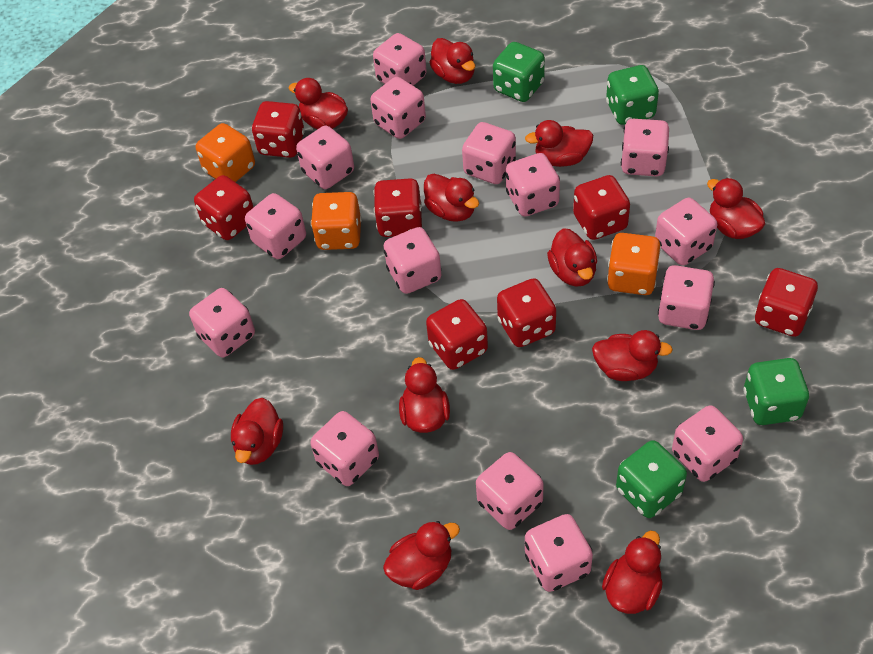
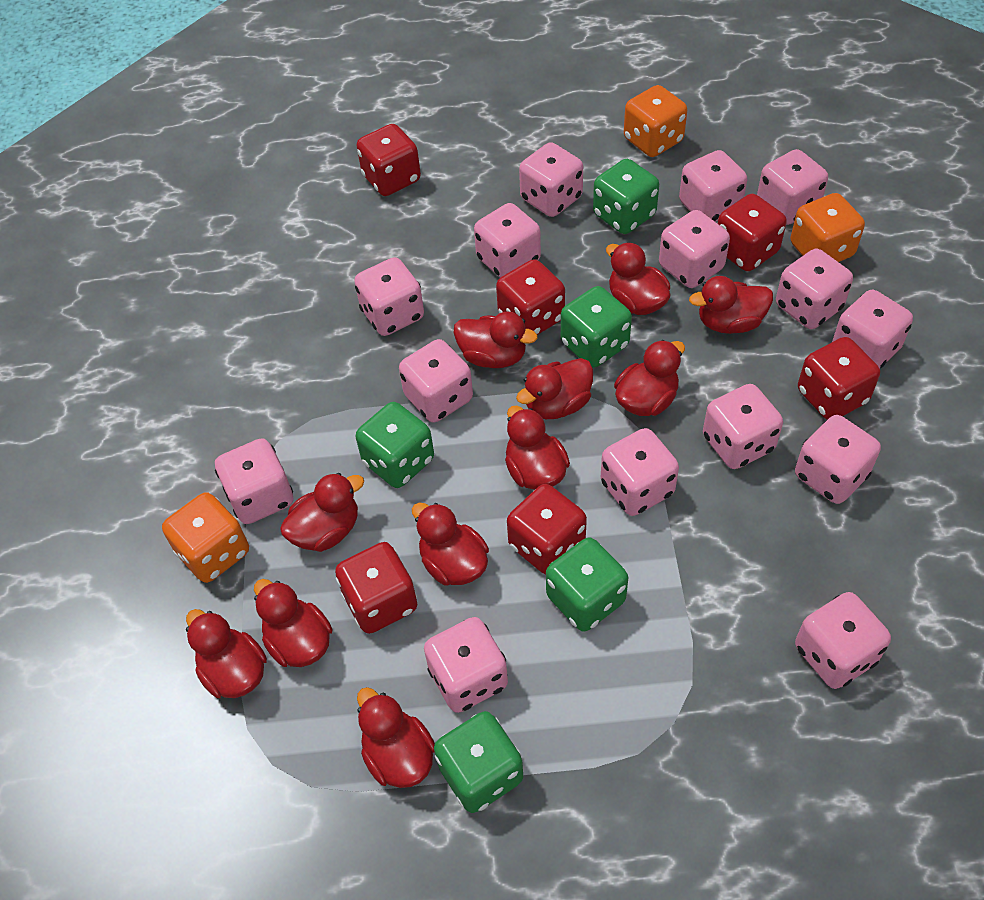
green dice: 4 -> 5
red dice: 7 -> 6

